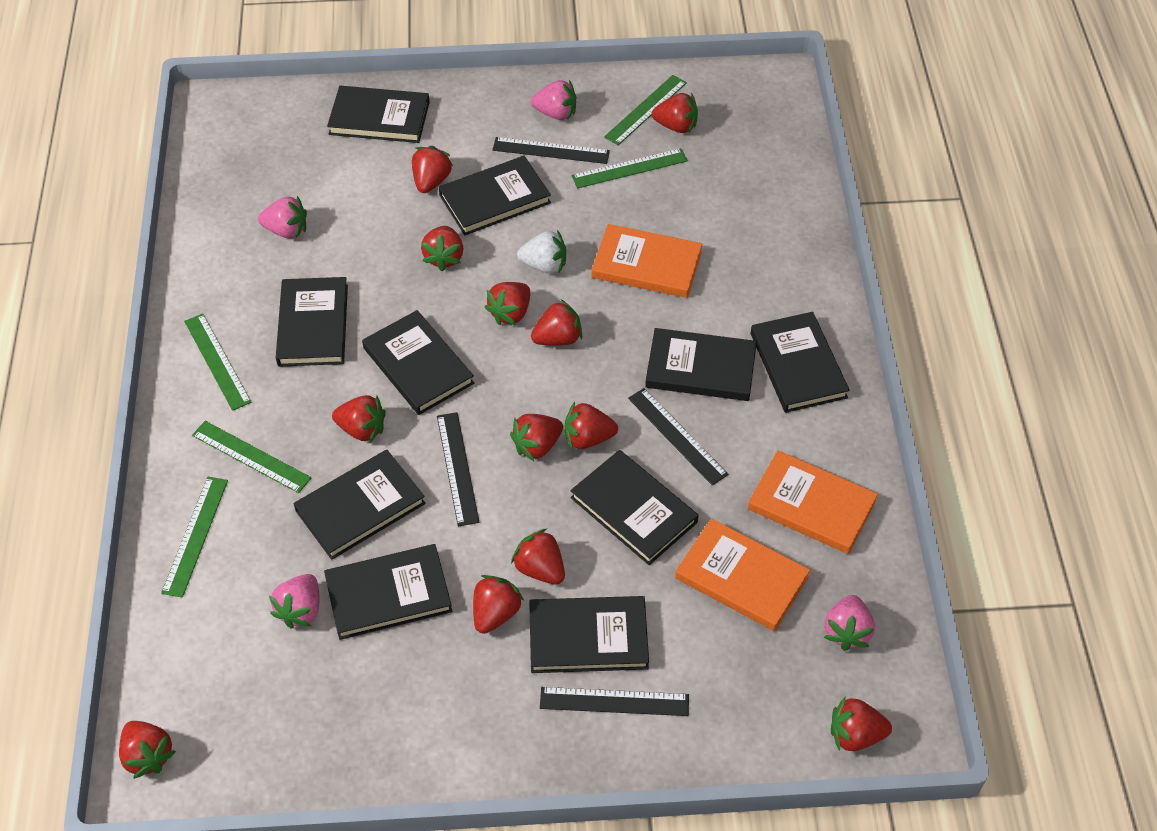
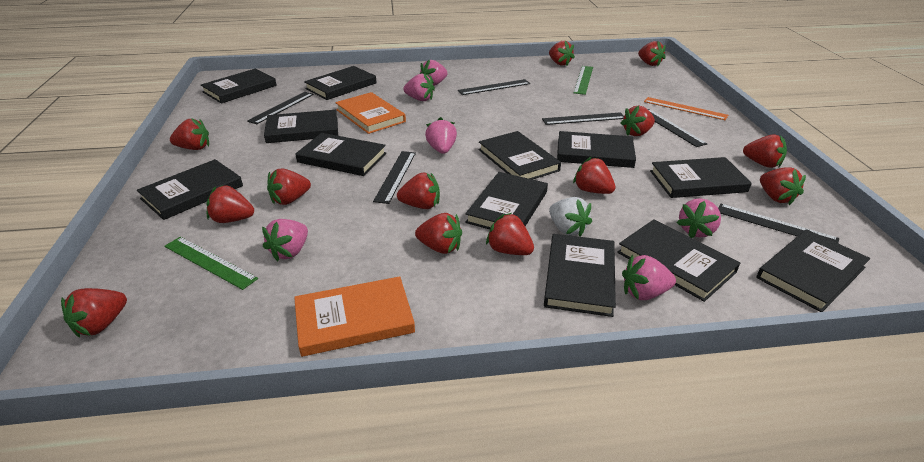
black book: 10 -> 12
black ruler: 4 -> 6
green ruler: 5 -> 2
orange book: 3 -> 2
orange ruler: 0 -> 1
pink strawberry: 4 -> 6
red strawberry: 12 -> 13

